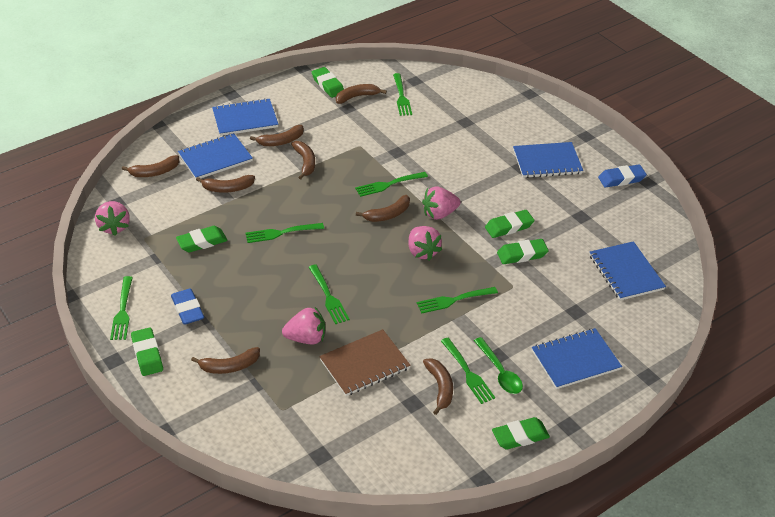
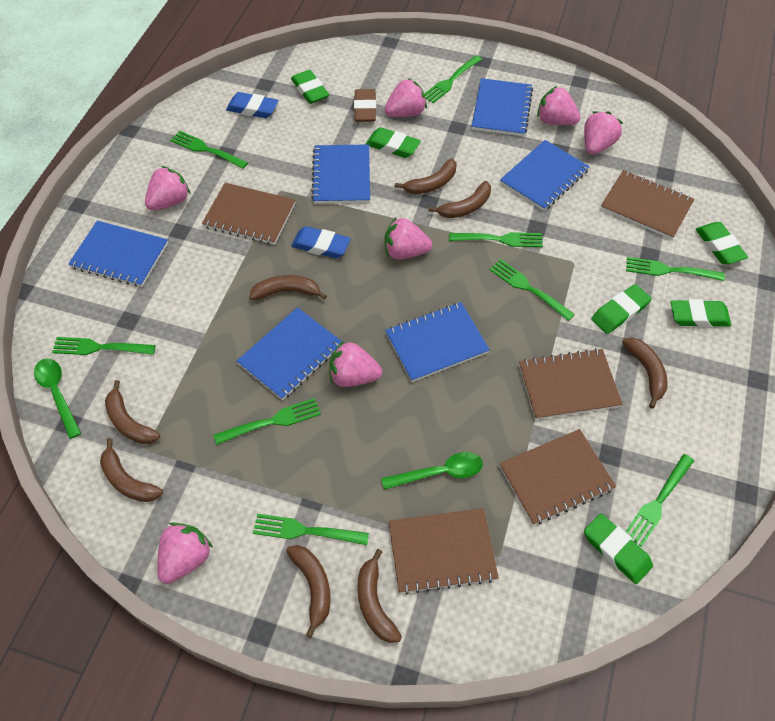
blue notebook: 5 -> 6
brown eraser: 0 -> 1
brown notebook: 1 -> 5
green fork: 7 -> 9
green spoon: 1 -> 2
pink strawberry: 4 -> 7

